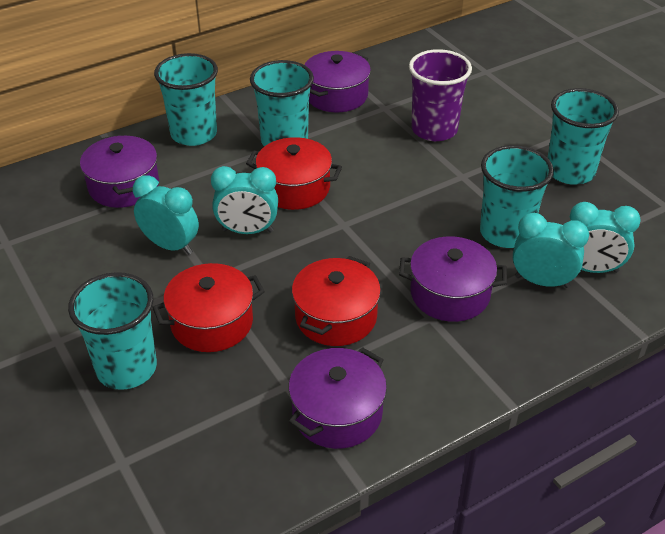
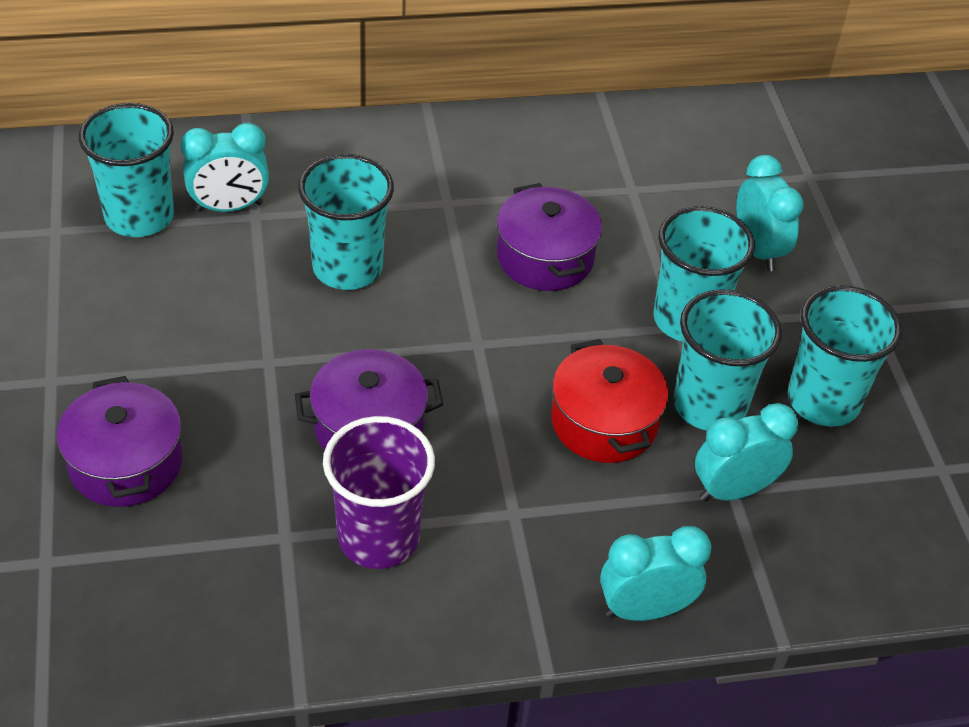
purple pot: 4 -> 3
red pot: 3 -> 1

